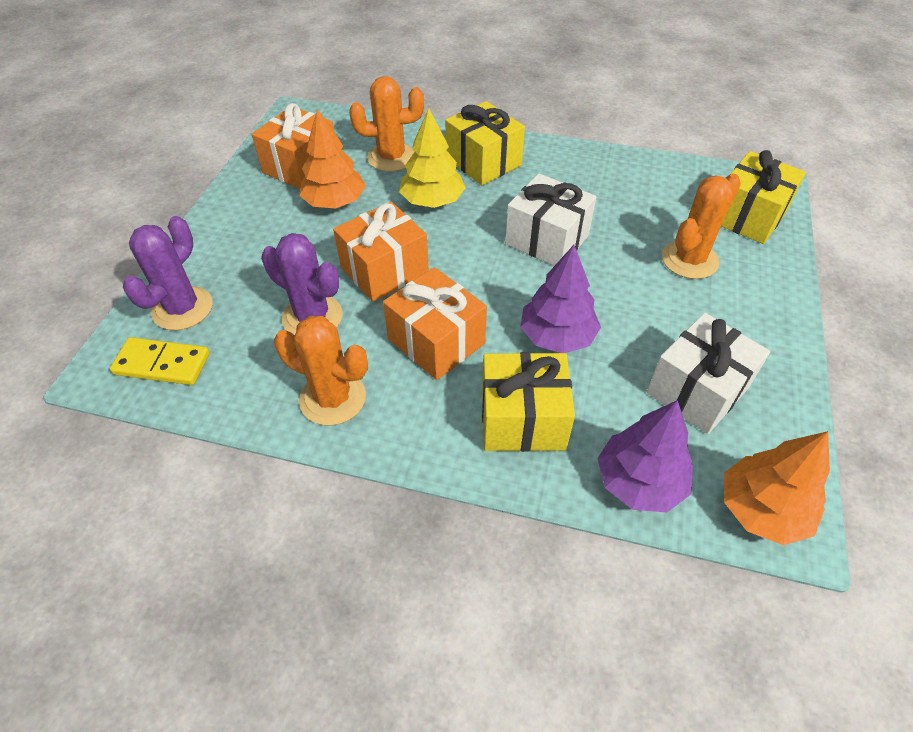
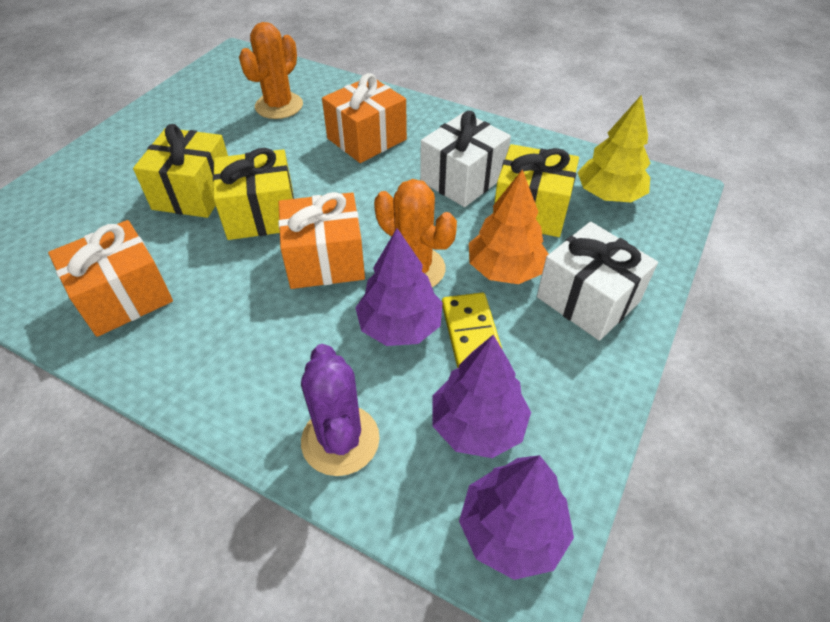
orange cactus: 3 -> 2
orange tree: 2 -> 1
purple cactus: 2 -> 1
purple tree: 2 -> 3

